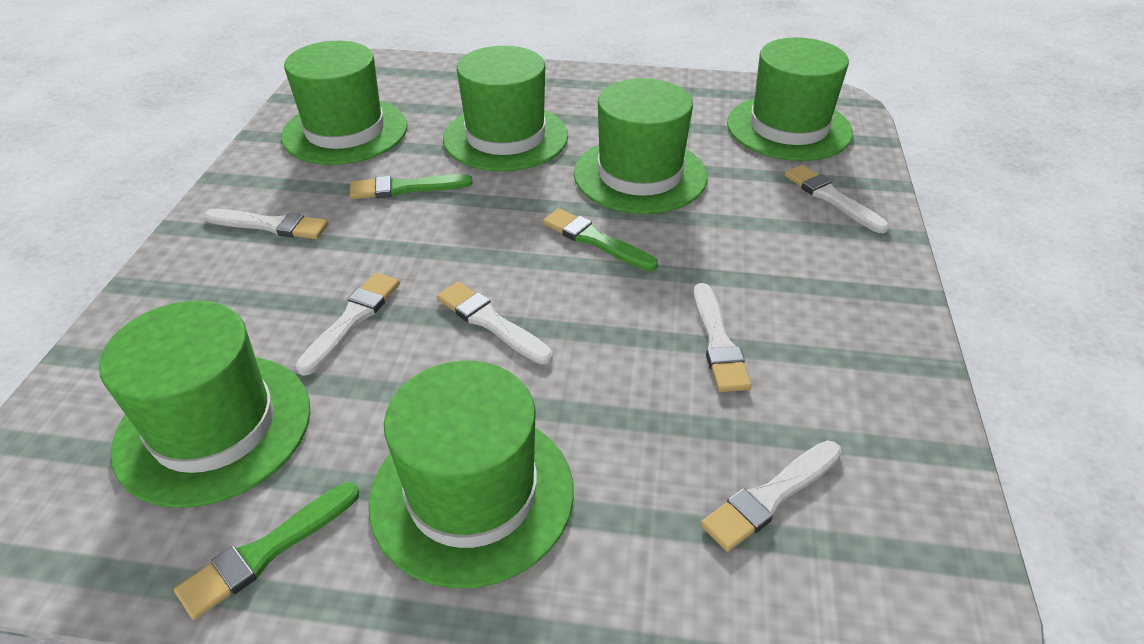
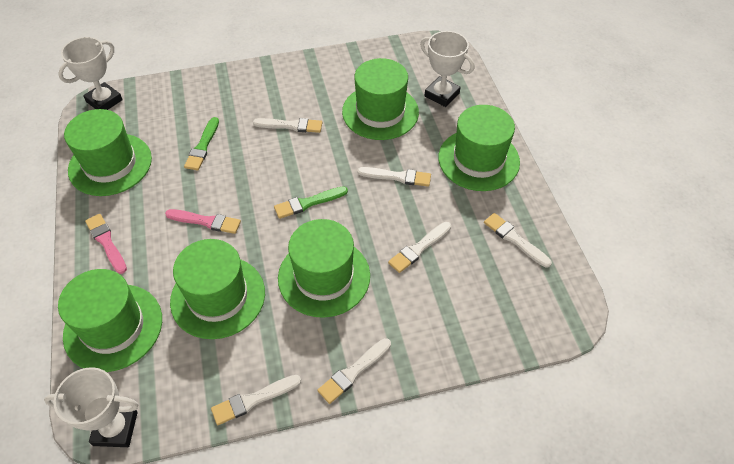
green brush: 3 -> 2
pink brush: 0 -> 2
white trophy: 0 -> 3

